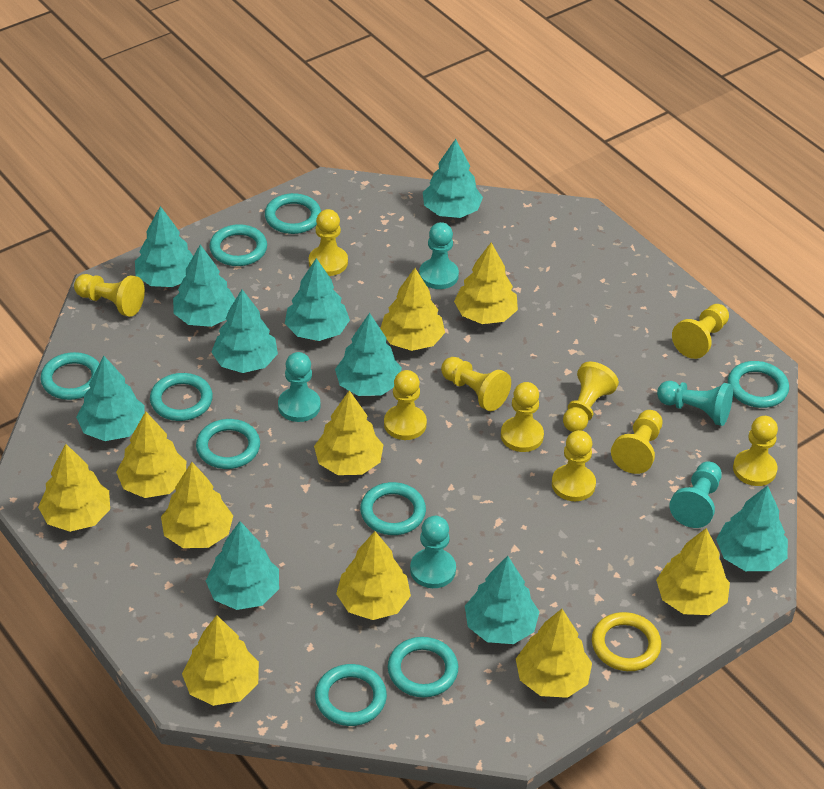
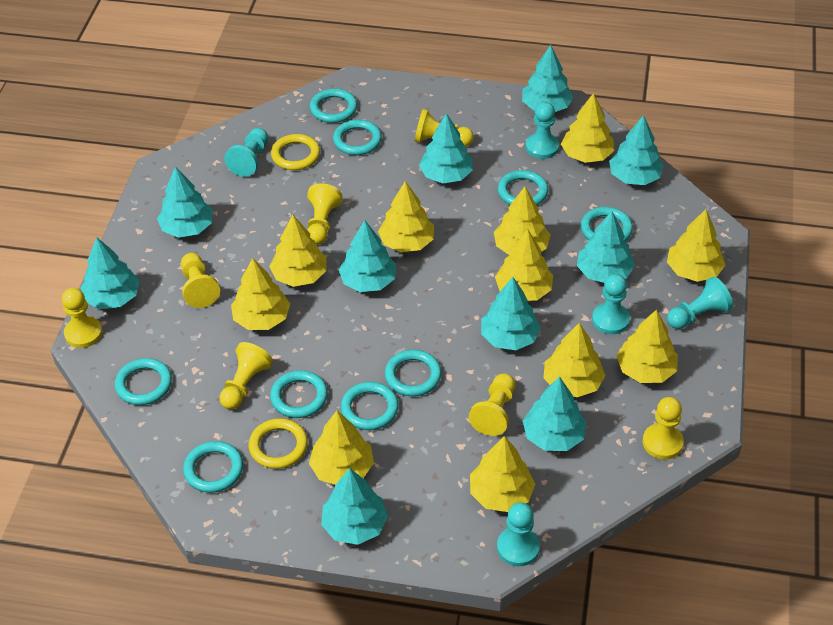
yellow pawn: 10 -> 7
yellow ring: 1 -> 2
yellow tree: 10 -> 11

